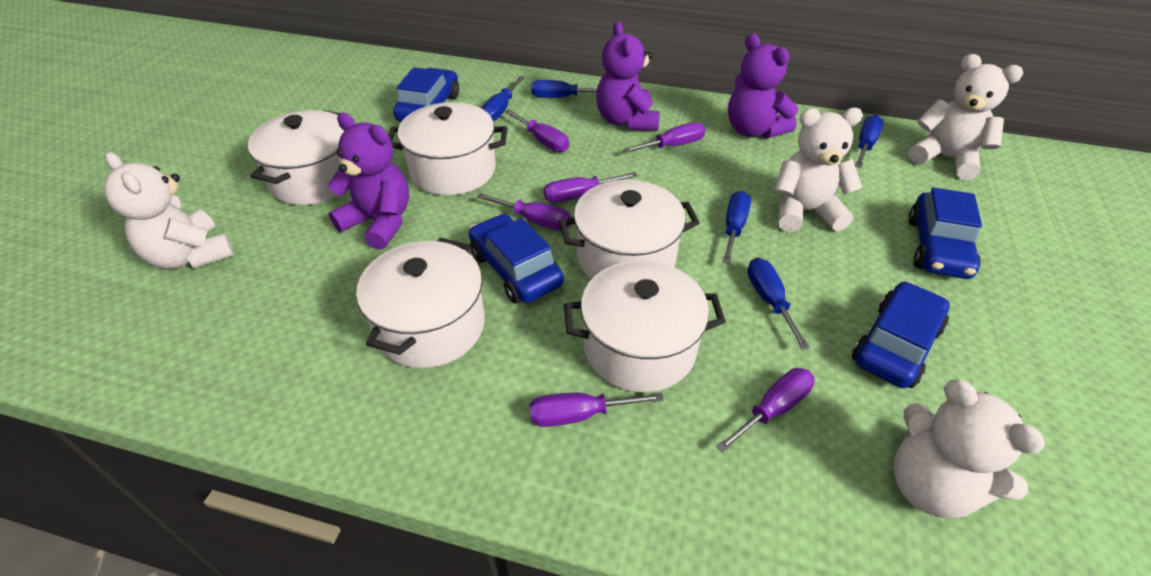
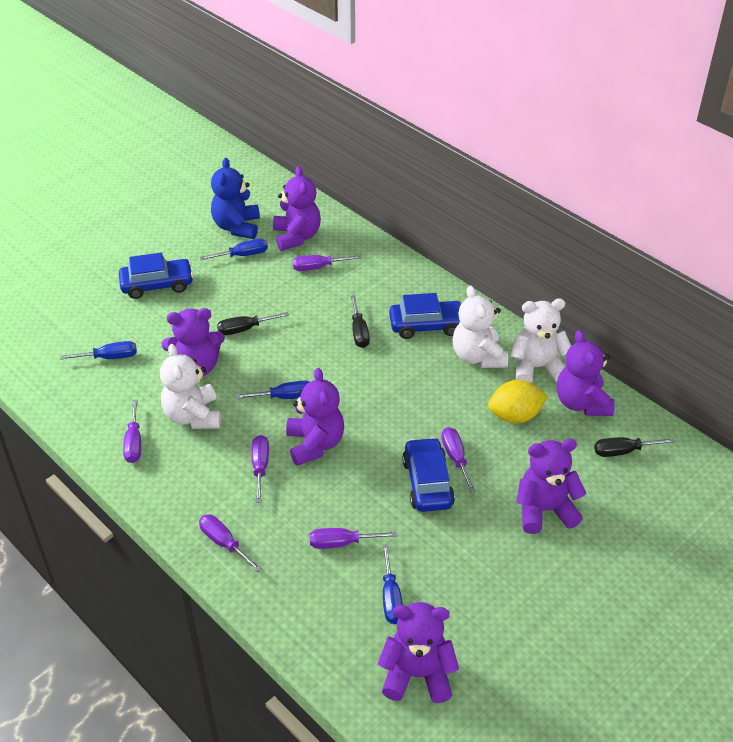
black screwdriver: 0 -> 3
blue car: 4 -> 3
blue screwdriver: 5 -> 4
blue teddy bear: 0 -> 1
purple teddy bear: 3 -> 6
white pot: 5 -> 0
white teddy bear: 4 -> 3
yellow lemon: 0 -> 1

